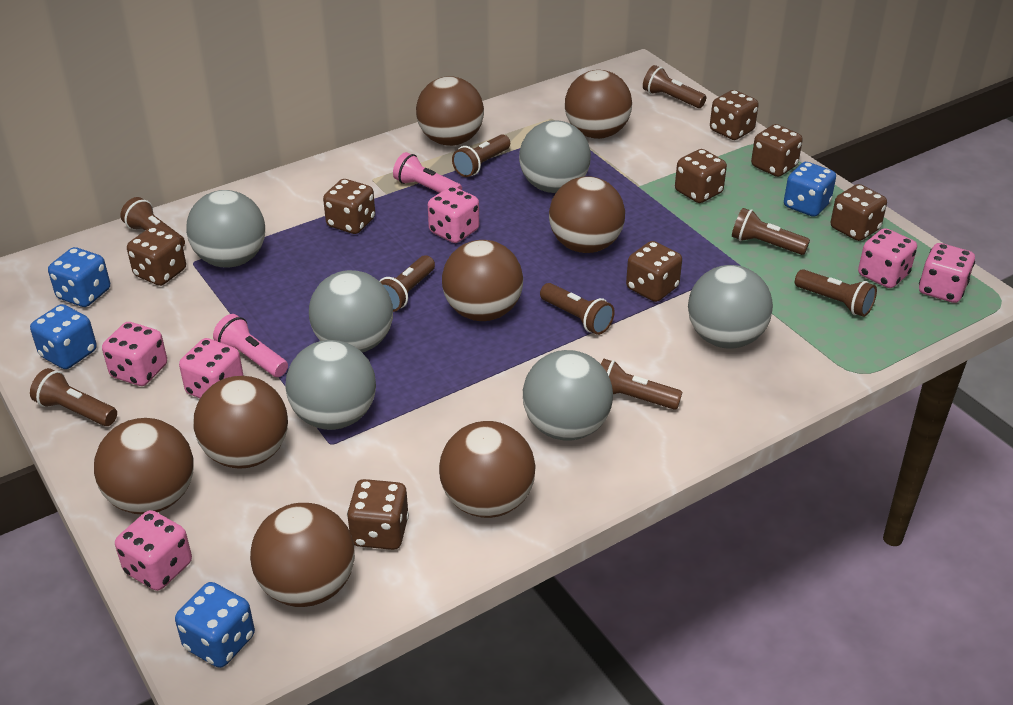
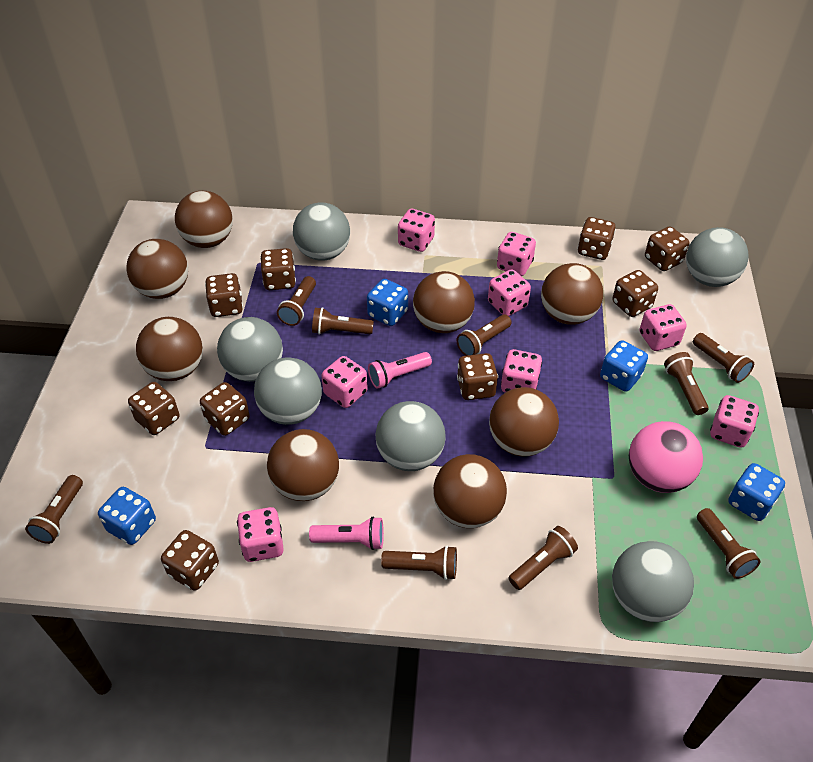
brown dice: 8 -> 9
pink ball: 0 -> 1
pink dice: 6 -> 8

